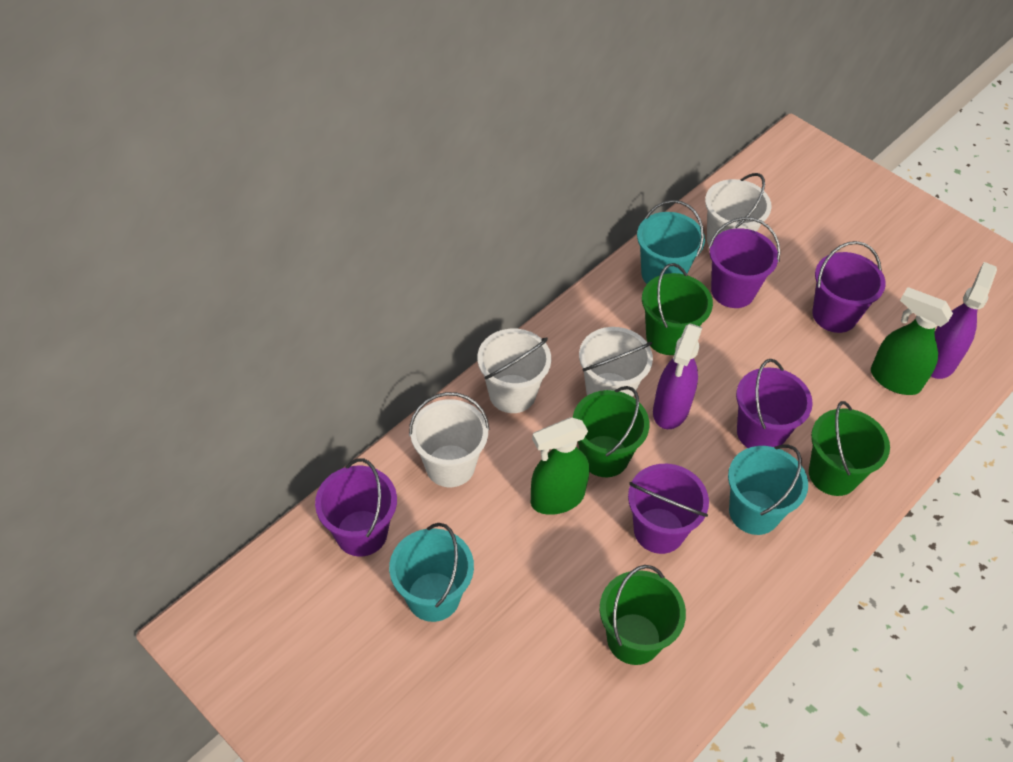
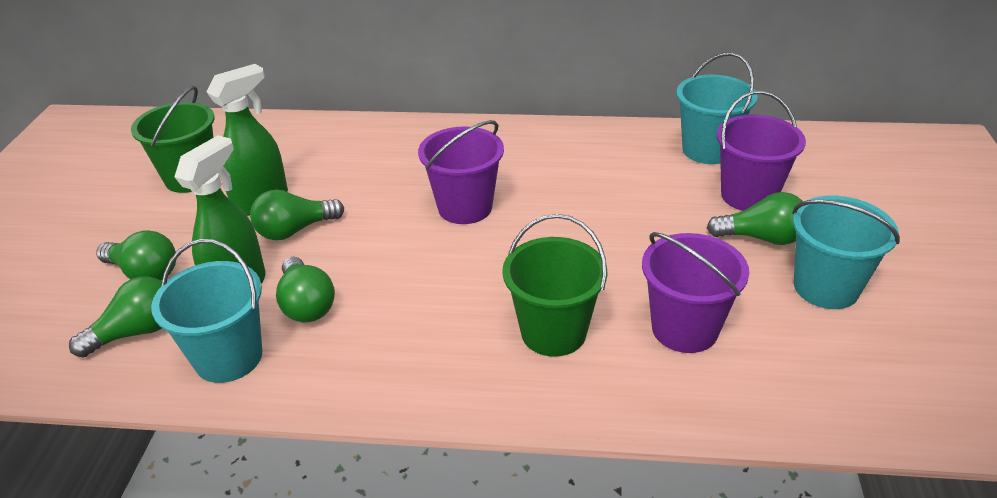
green bucket: 4 -> 2
green light bulb: 0 -> 5
purple bucket: 5 -> 3
purple spray bottle: 2 -> 0
white bucket: 4 -> 0

